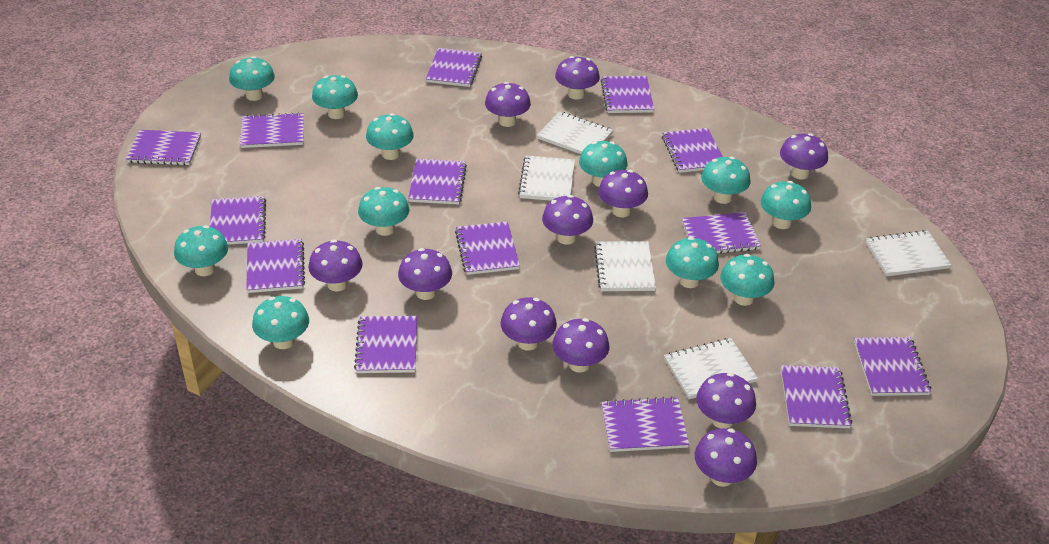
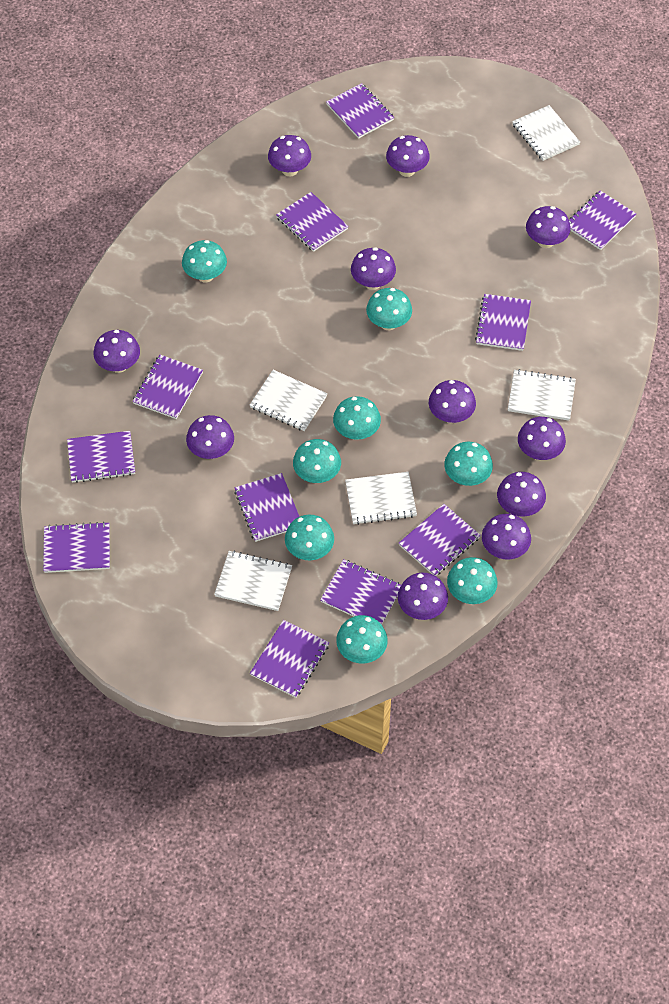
purple notebook: 14 -> 11
turquoise mushroom: 11 -> 8

